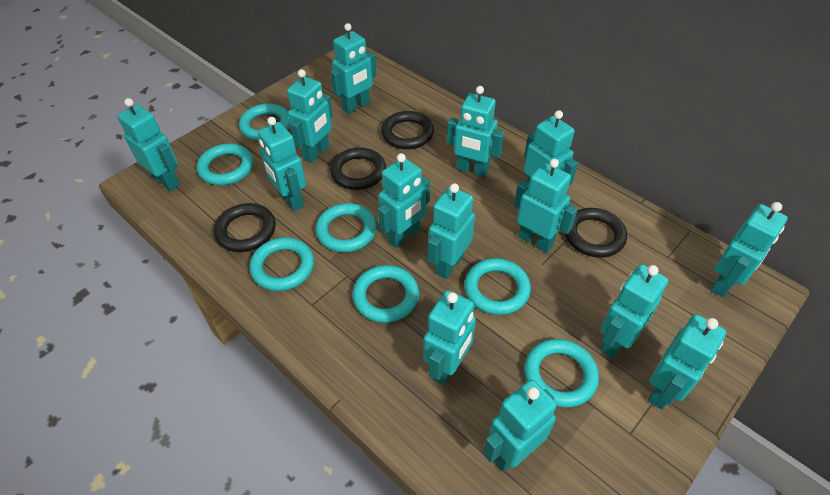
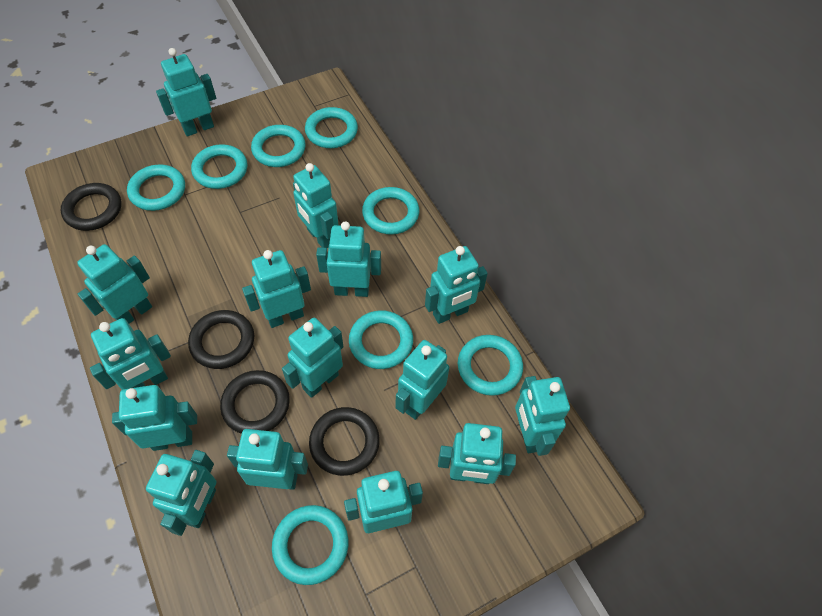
turquoise ring: 7 -> 8
turquoise robot: 14 -> 15

